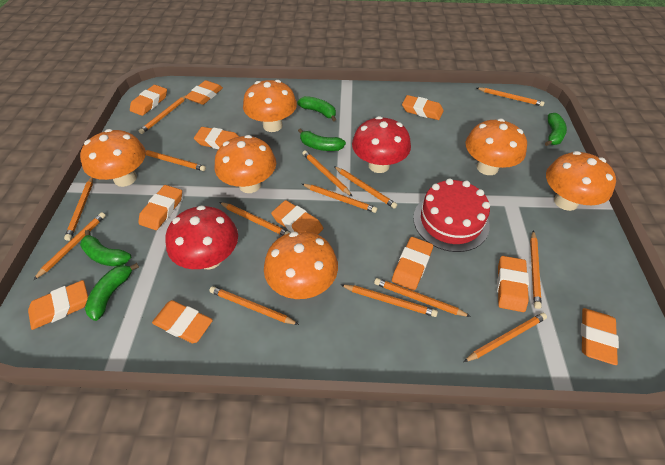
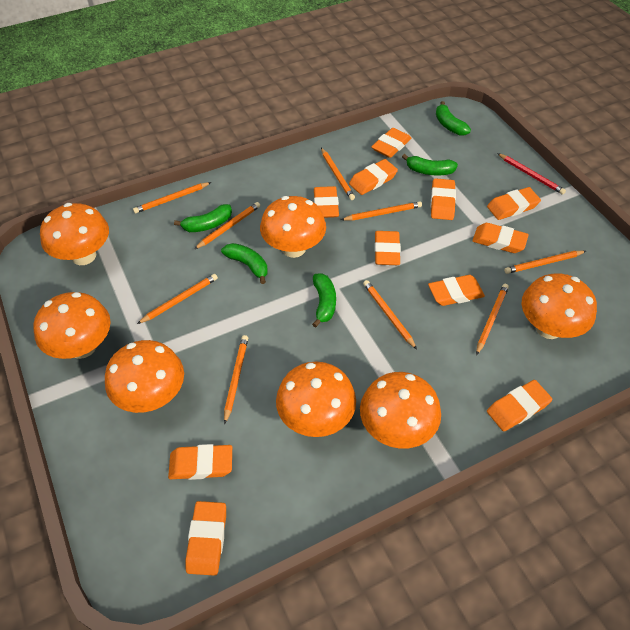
orange mushroom: 6 -> 7
orange pencil: 14 -> 9
red cake: 1 -> 0
red mushroom: 2 -> 0
red pencil: 0 -> 1

